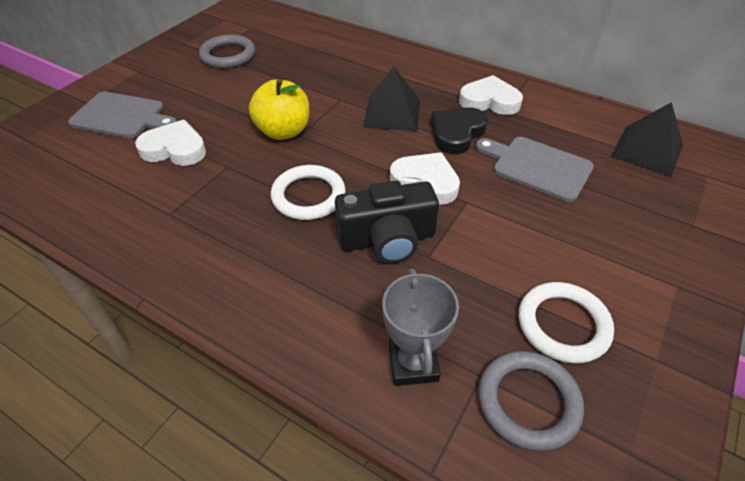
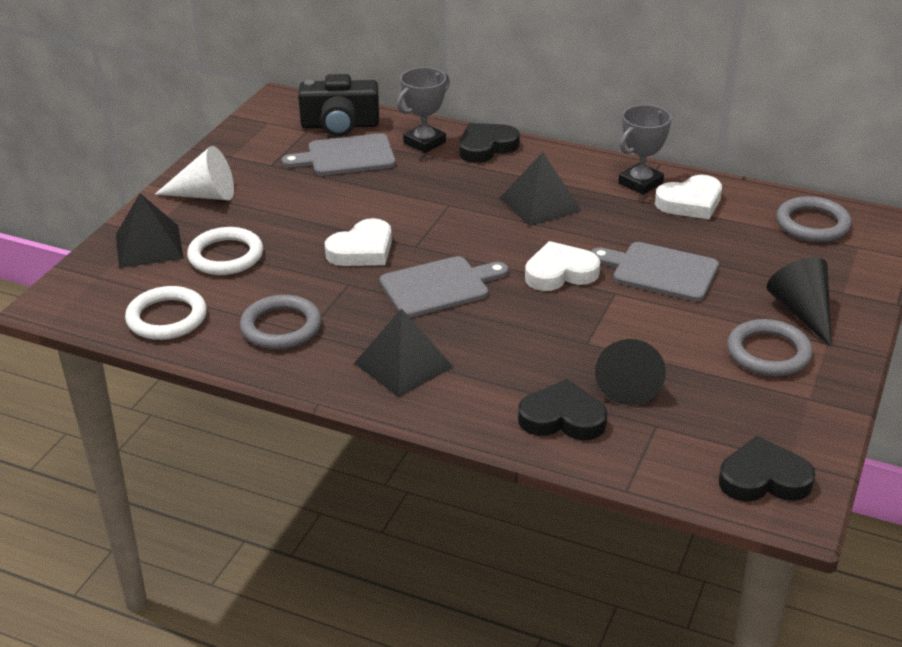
black cone: 0 -> 2
black heart: 1 -> 3
black pyramid: 2 -> 3
grey cutting board: 2 -> 3
grey ring: 2 -> 3
grey trophy: 1 -> 2
white cone: 0 -> 1
yellow apple: 1 -> 0

